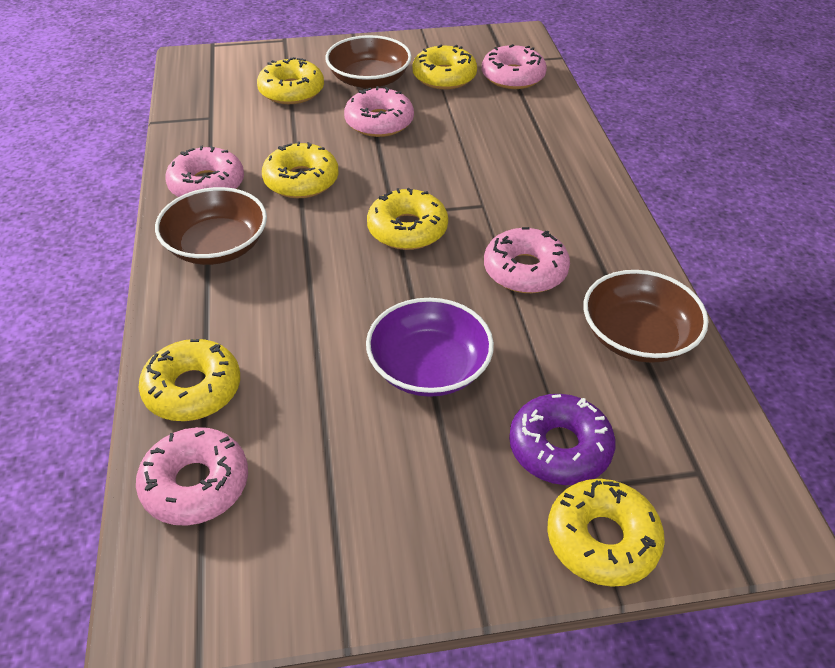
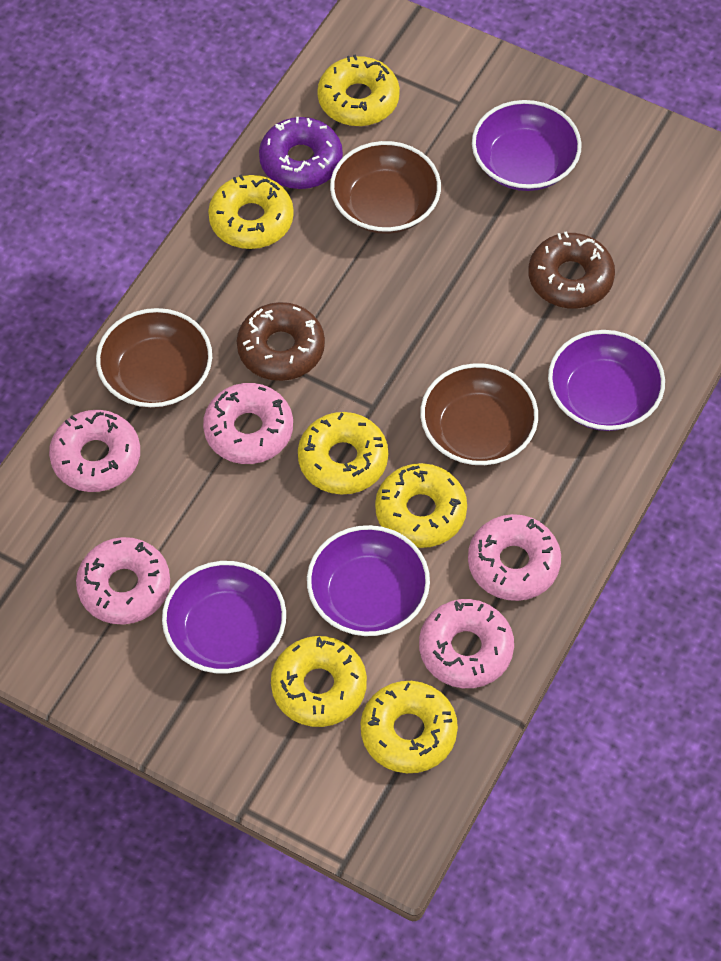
brown donut: 0 -> 2
purple bowl: 1 -> 4

